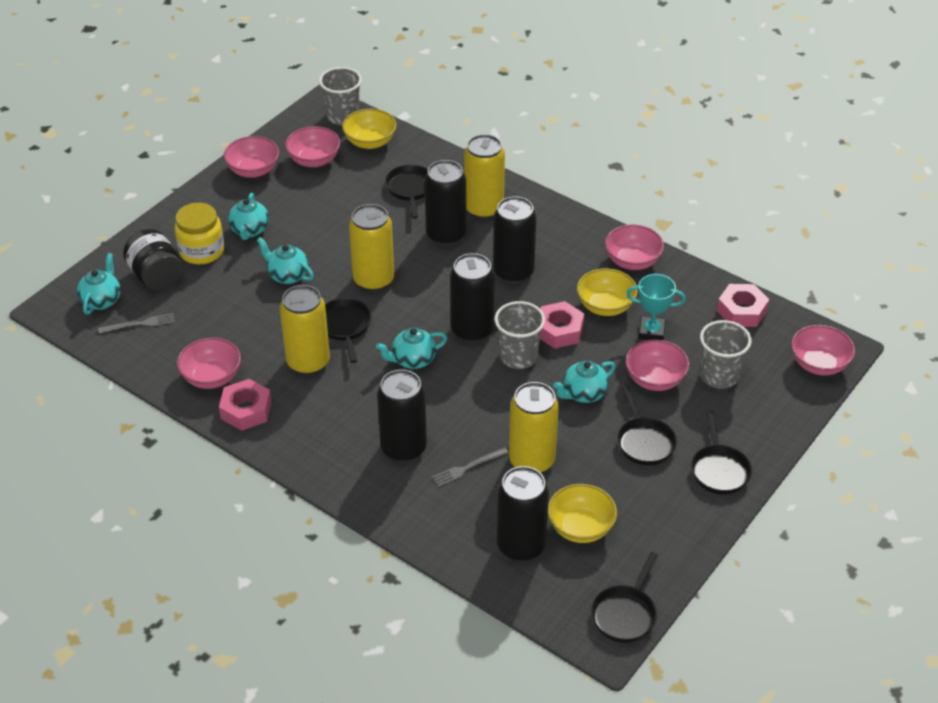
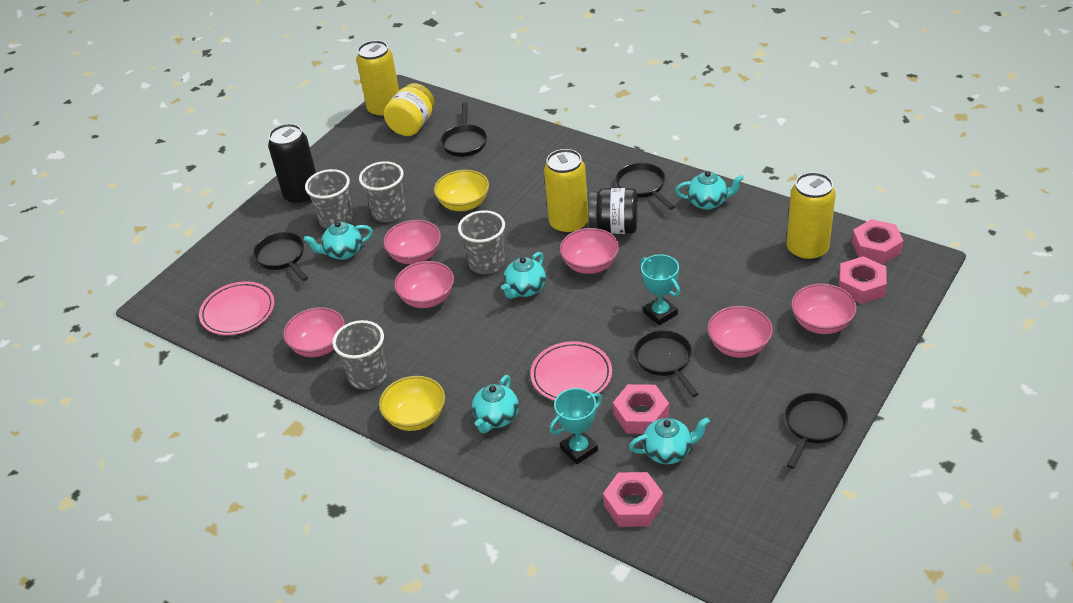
black can: 5 -> 1
grey cup: 3 -> 4
grey fork: 2 -> 0
pink nut: 3 -> 4
pink plate: 0 -> 2
turquoise trophy: 1 -> 2
yellow bowl: 3 -> 2
yellow can: 4 -> 3

